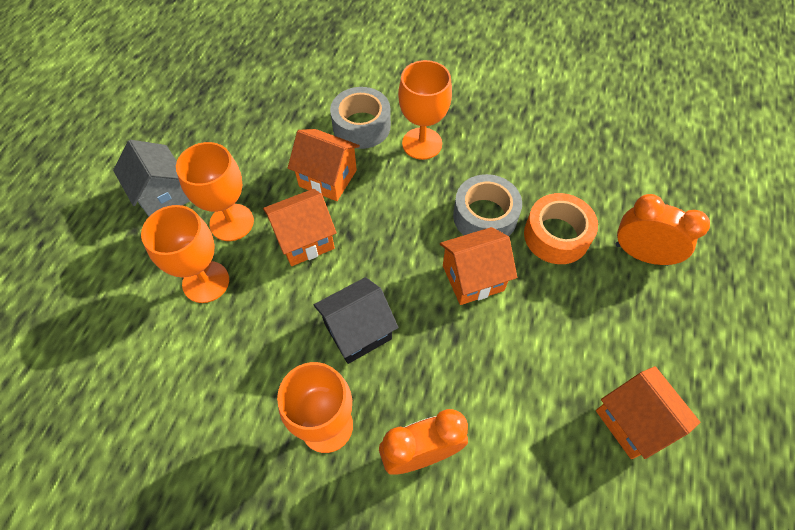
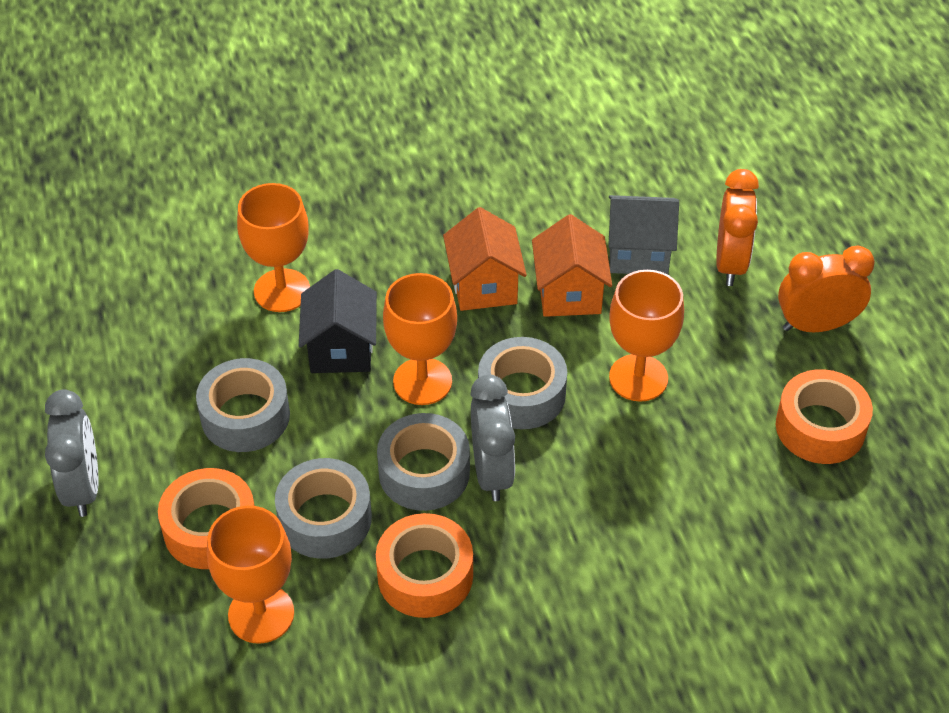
grey clock: 0 -> 2
grey tape: 2 -> 4
orange house: 4 -> 2
orange tape: 1 -> 3

